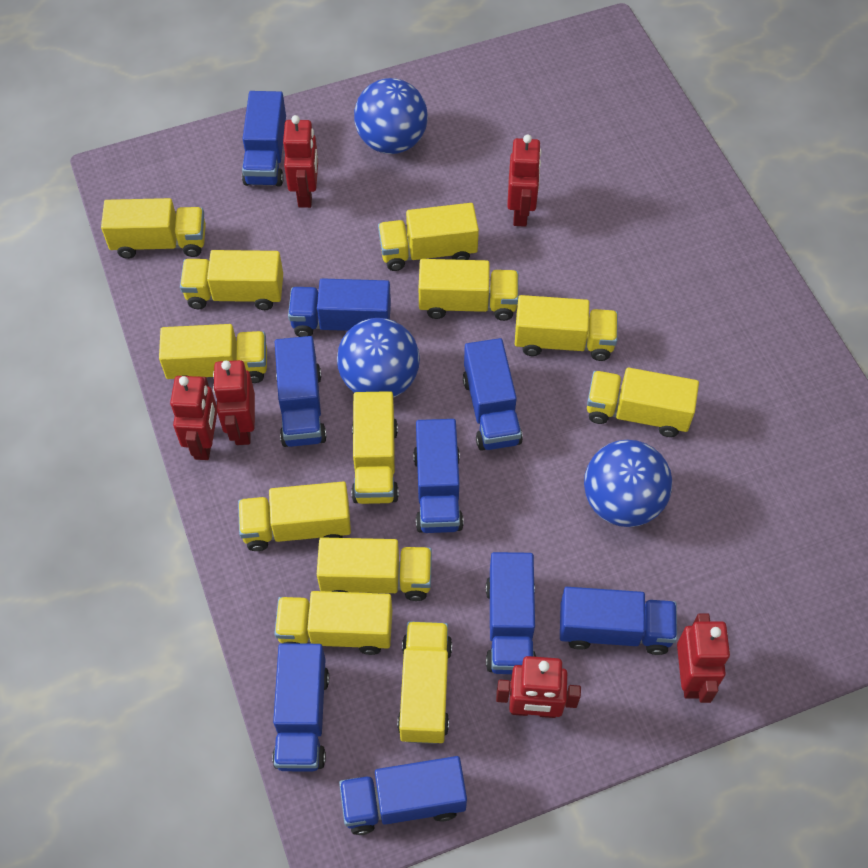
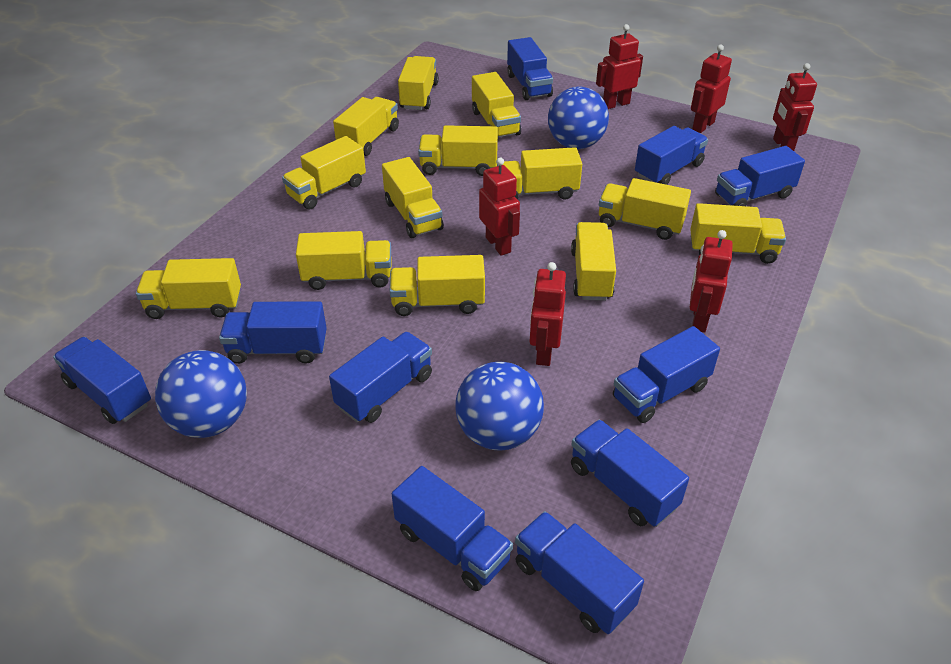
blue truck: 9 -> 10
yellow truck: 12 -> 13

